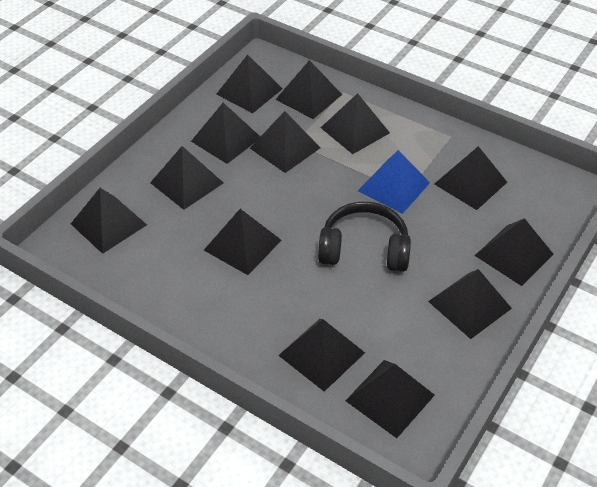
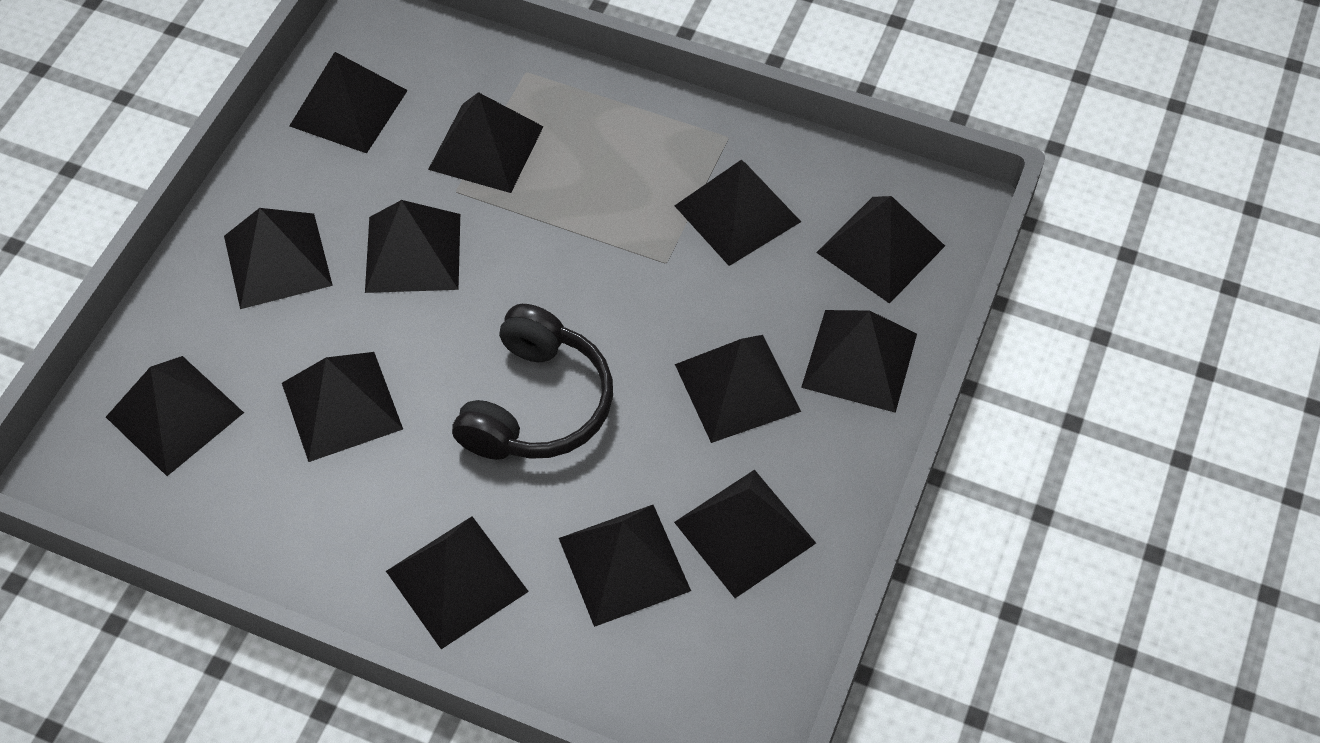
blue pyramid: 1 -> 0

